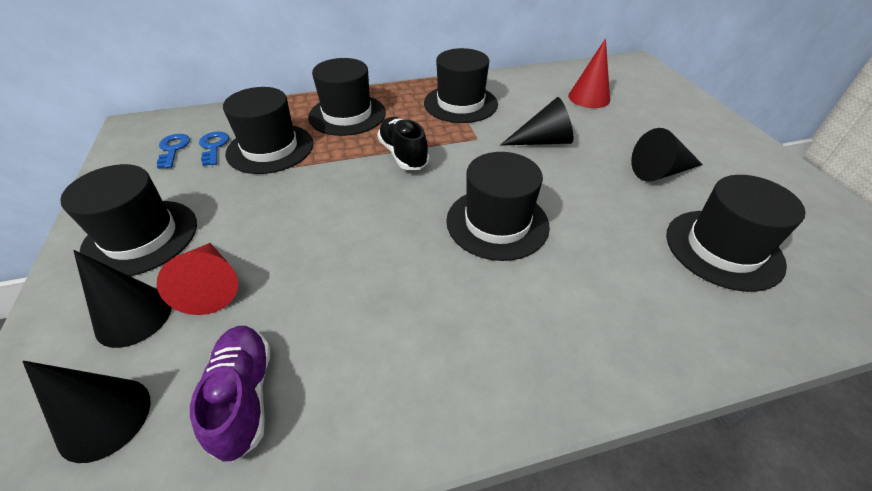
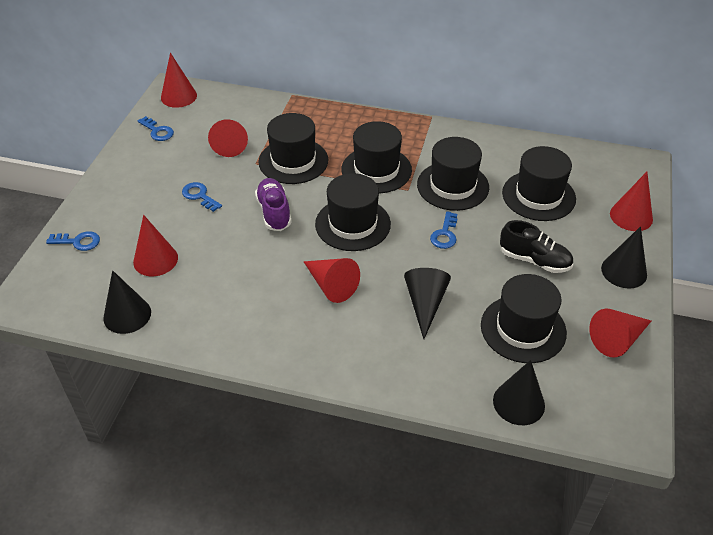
blue key: 2 -> 4
red cone: 2 -> 6

